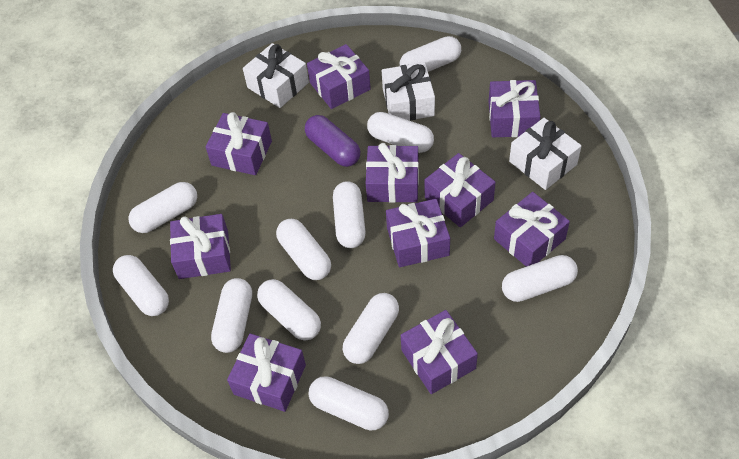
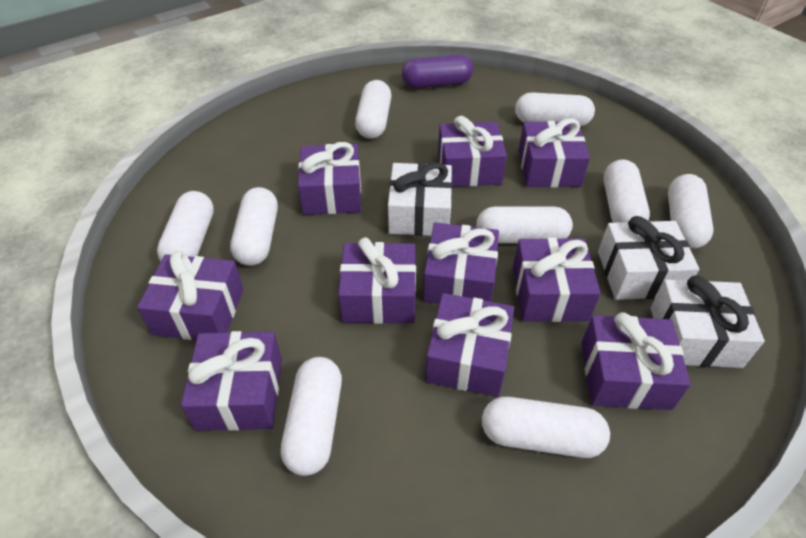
white capsule: 11 -> 9

